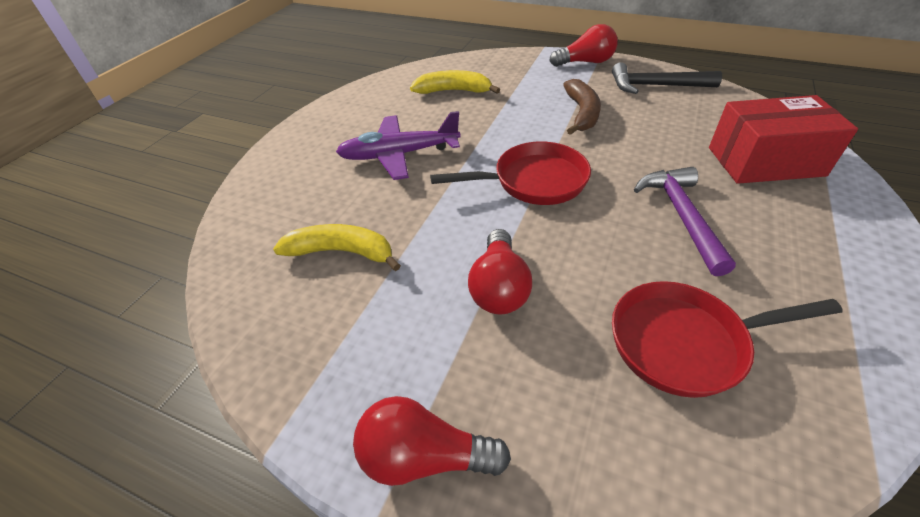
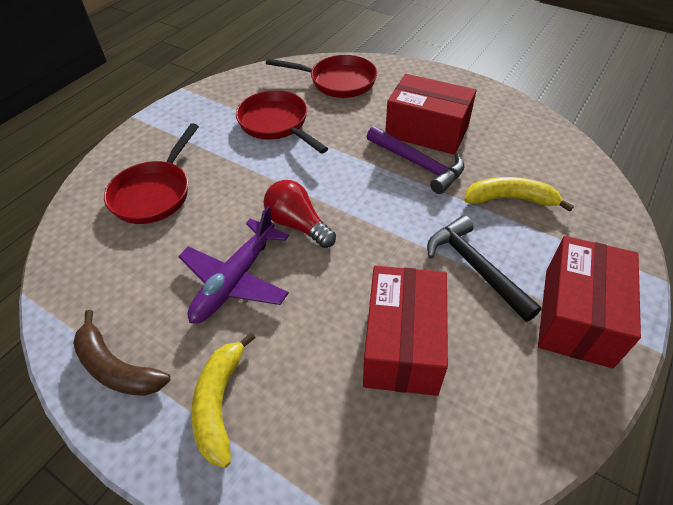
red box: 1 -> 3
red light bulb: 3 -> 1
red pan: 2 -> 3

